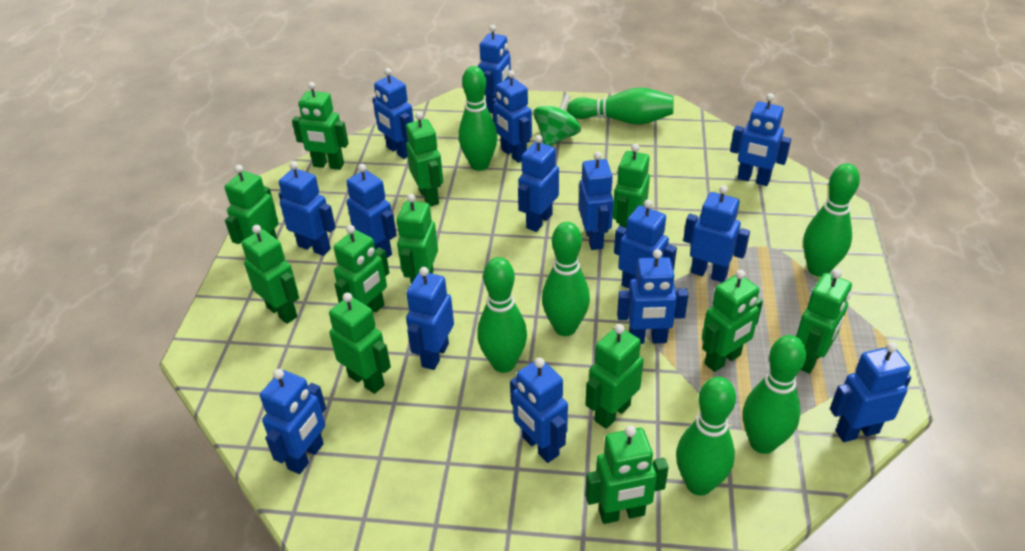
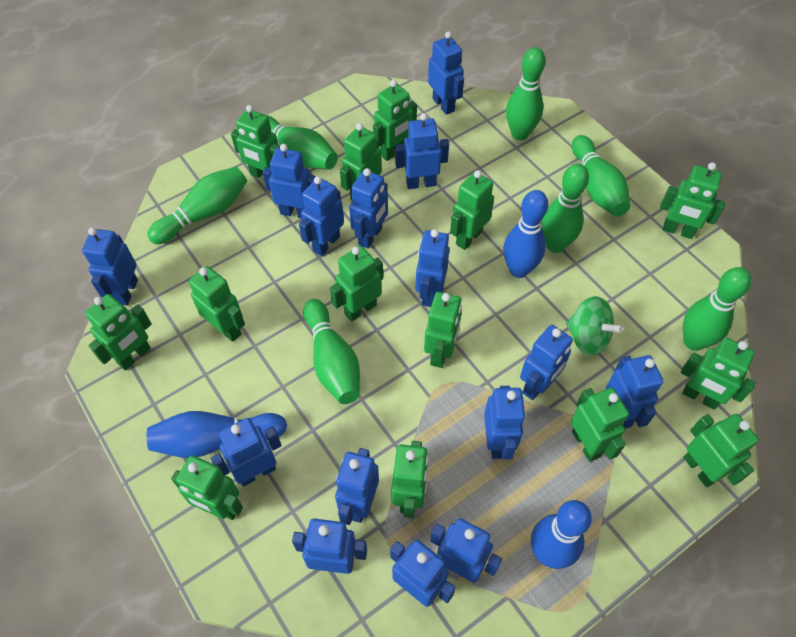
blue bowling pin: 0 -> 3
green robot: 12 -> 14

